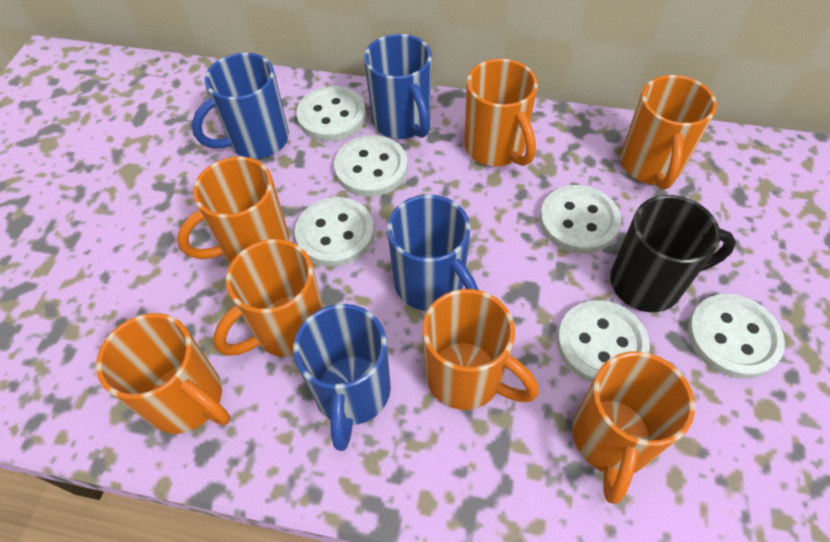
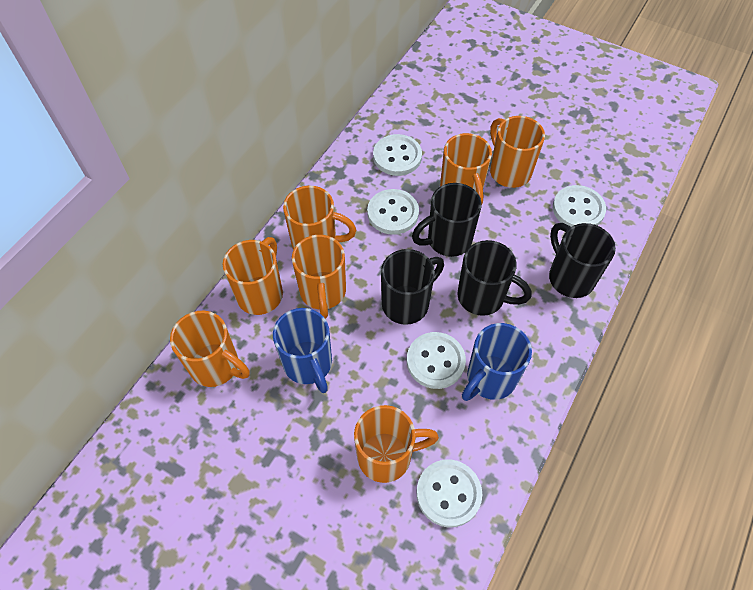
black mug: 1 -> 4
blue mug: 4 -> 2
white button: 6 -> 5

